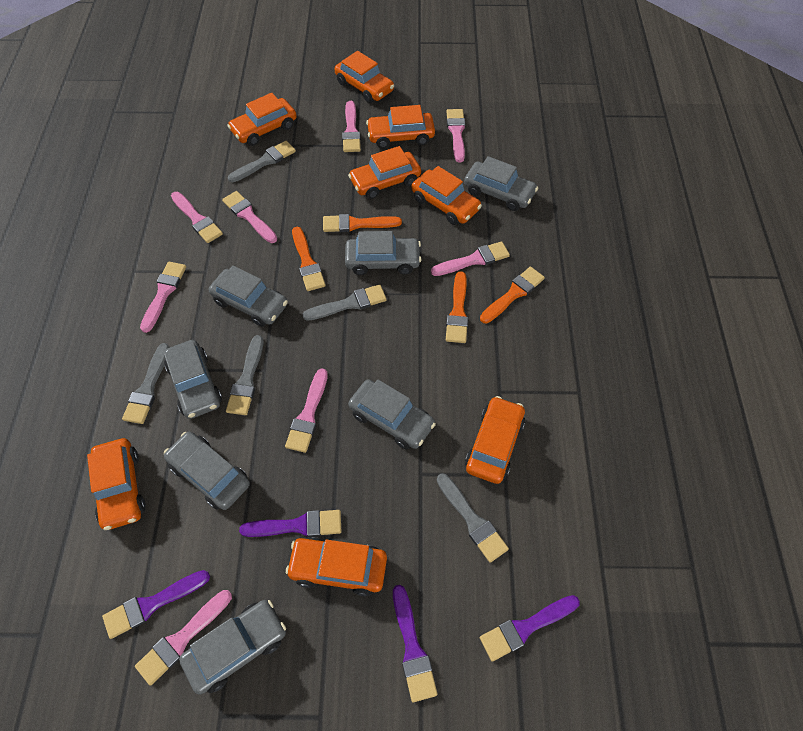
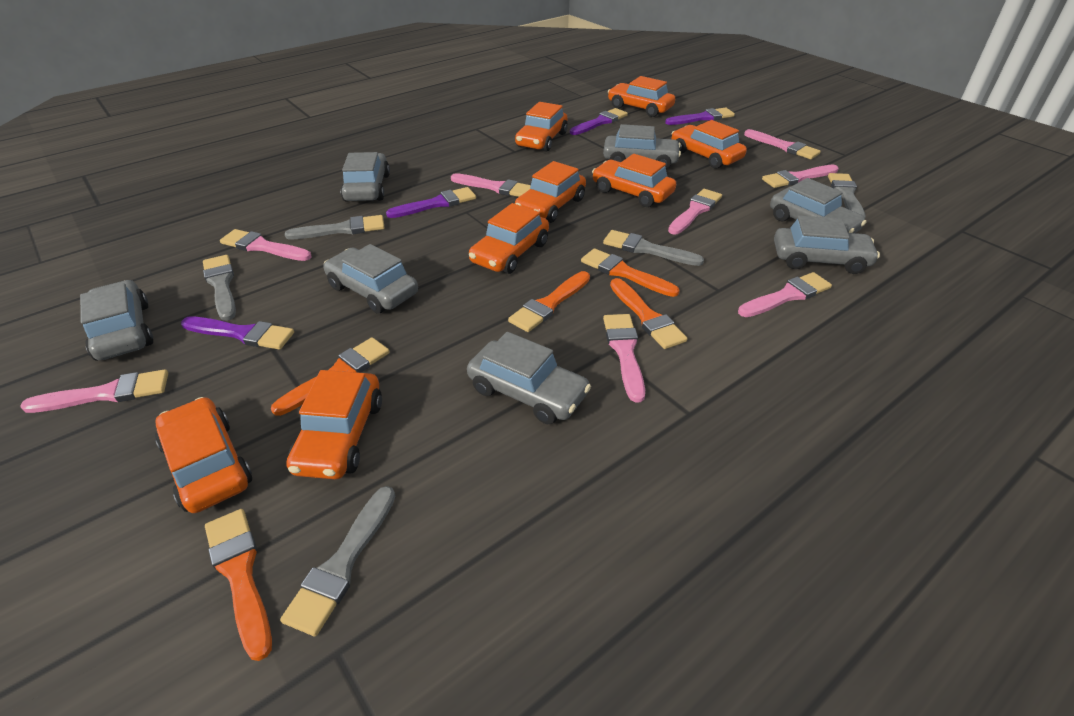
orange brush: 4 -> 5

